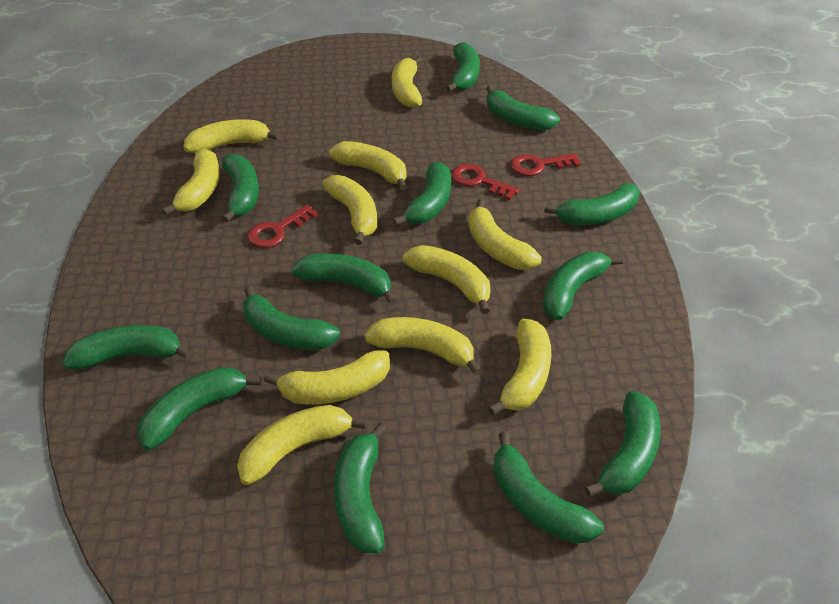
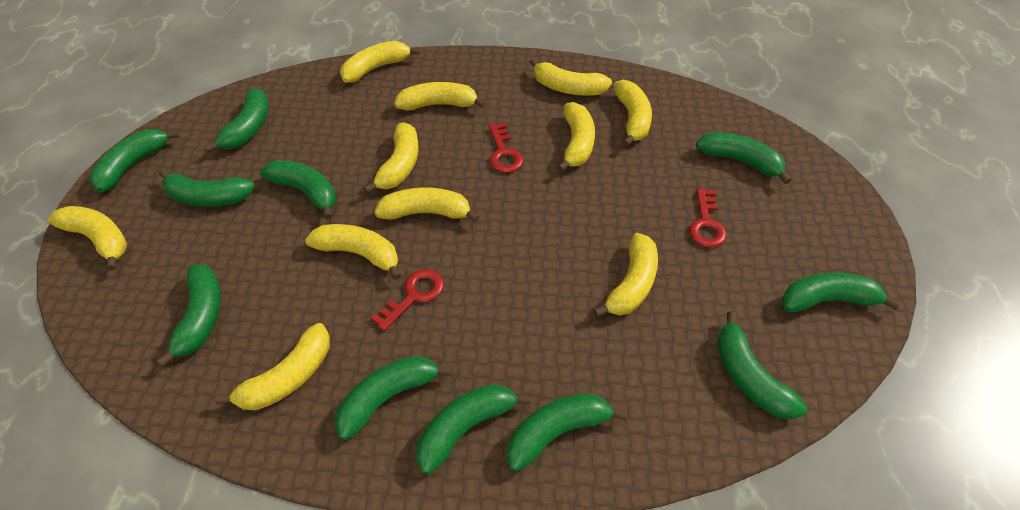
green banana: 13 -> 11

